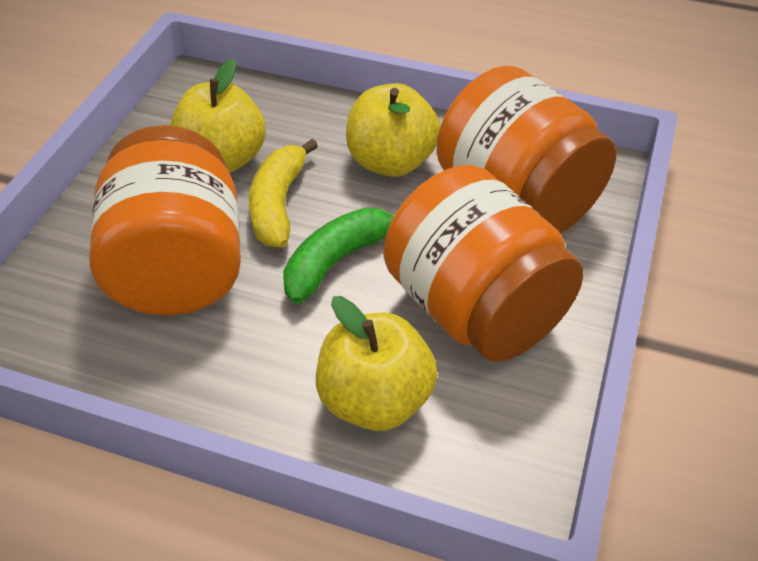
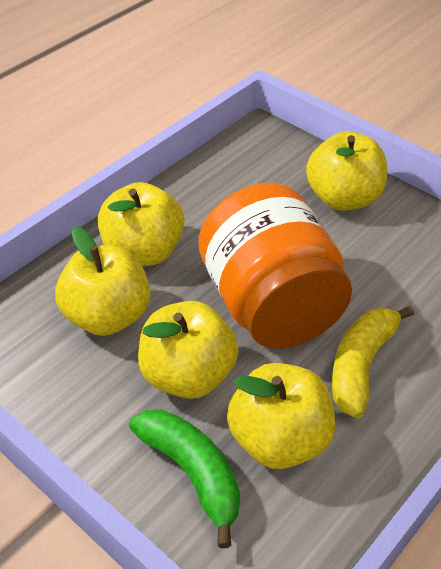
orange jar: 3 -> 1
yellow apple: 3 -> 5

